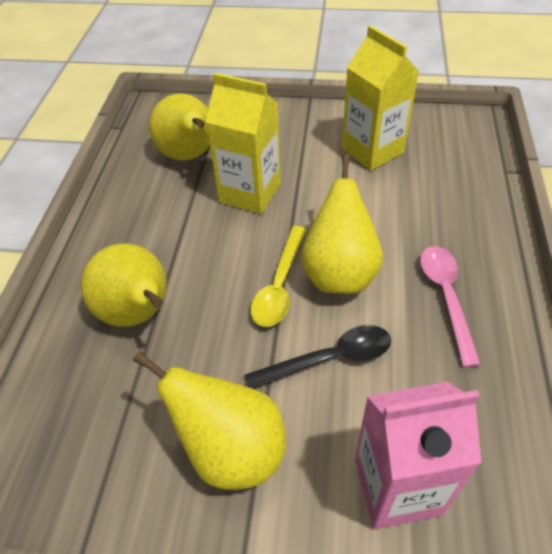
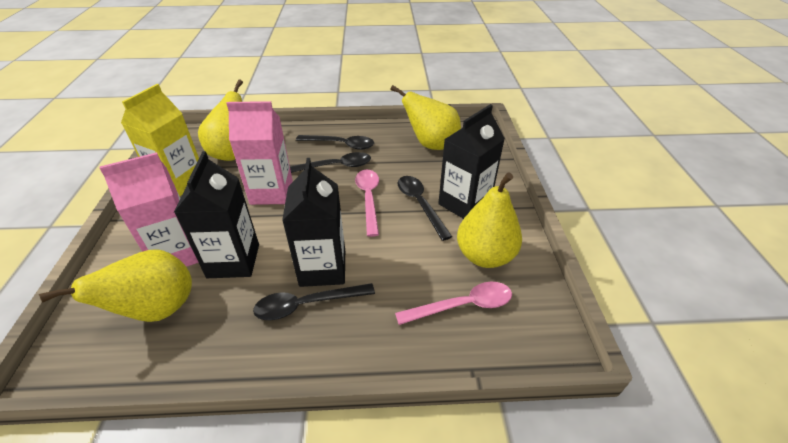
black carton: 0 -> 3
black spoon: 1 -> 4
pink carton: 1 -> 2
pink spoon: 1 -> 2
yellow carton: 2 -> 1
yellow spoon: 1 -> 0

